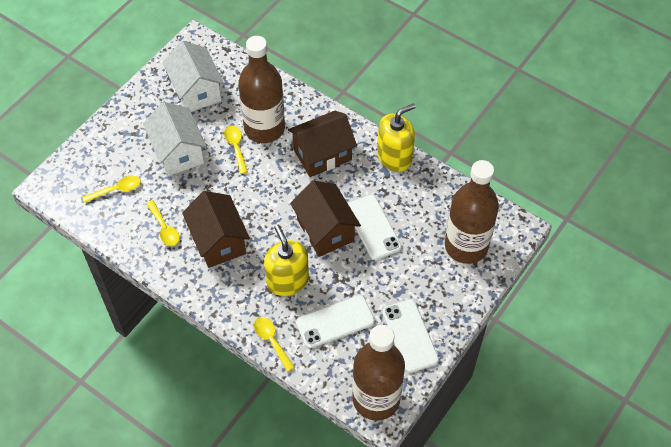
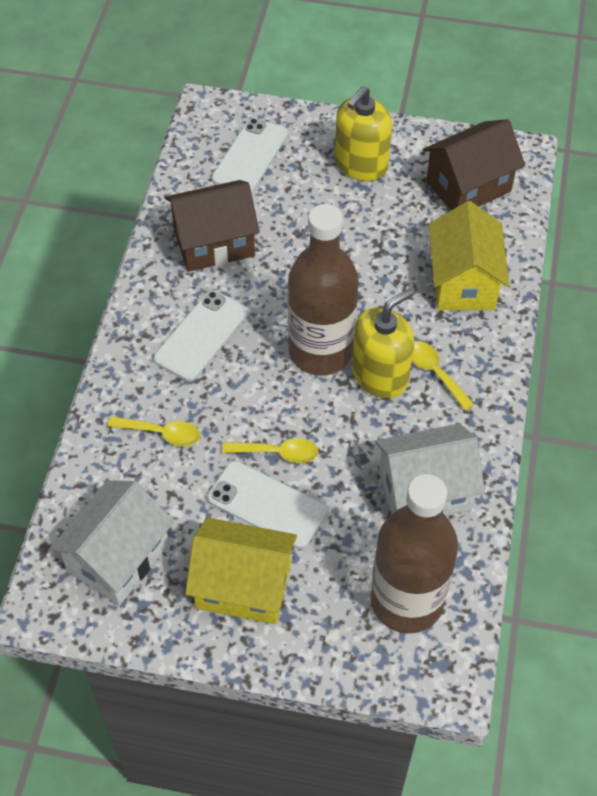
brown bottle: 3 -> 2
brown house: 3 -> 2
yellow house: 0 -> 2
yellow spoon: 4 -> 3

